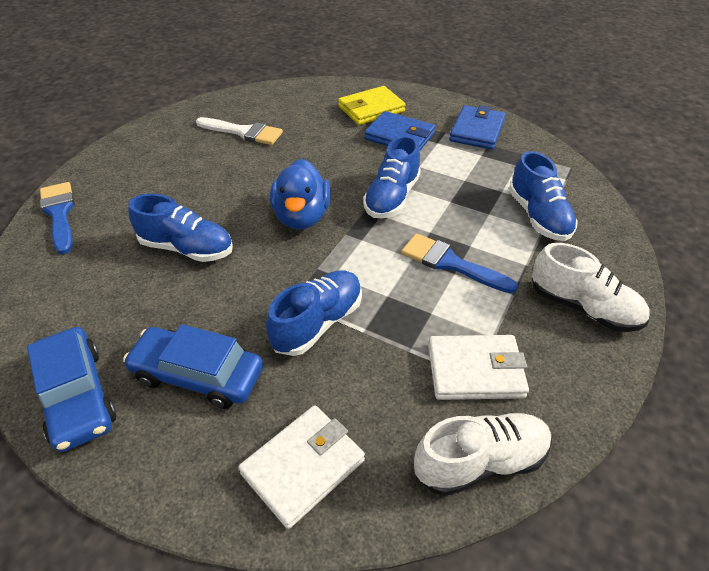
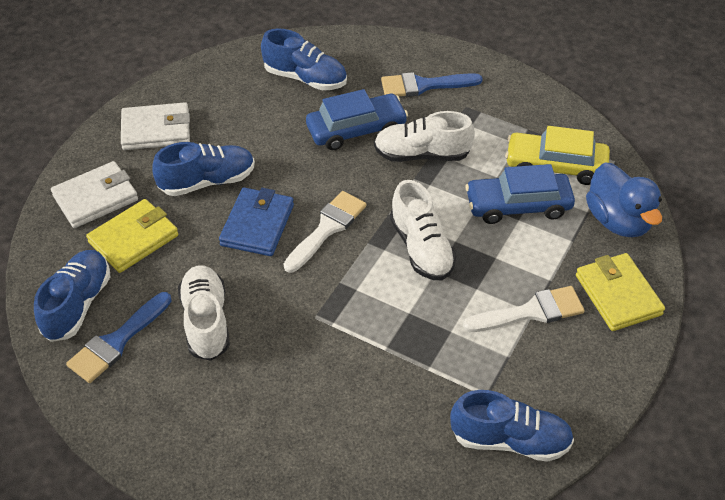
blue wallet: 2 -> 1
white brush: 1 -> 2
white shoe: 2 -> 3
yellow car: 0 -> 1
yellow wallet: 1 -> 2

